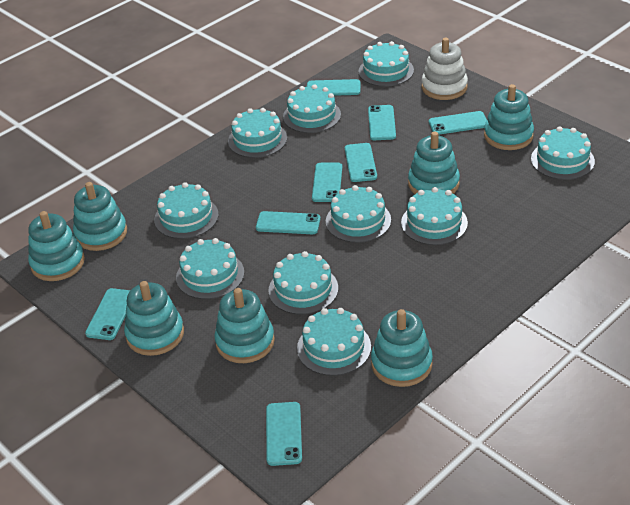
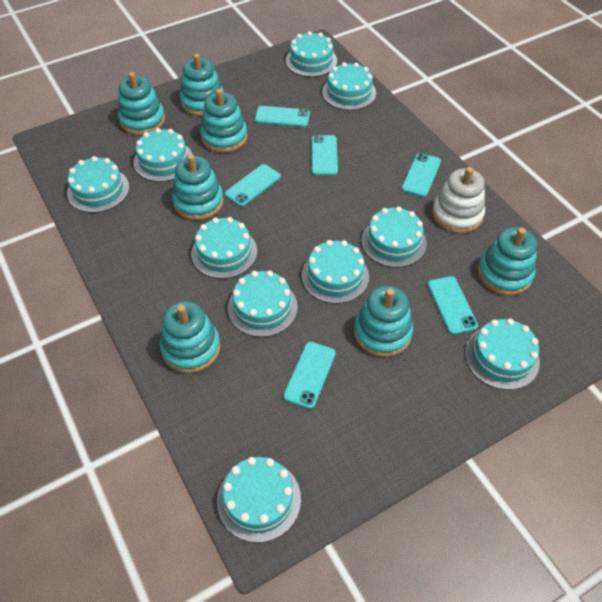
turquoise phone: 8 -> 6

